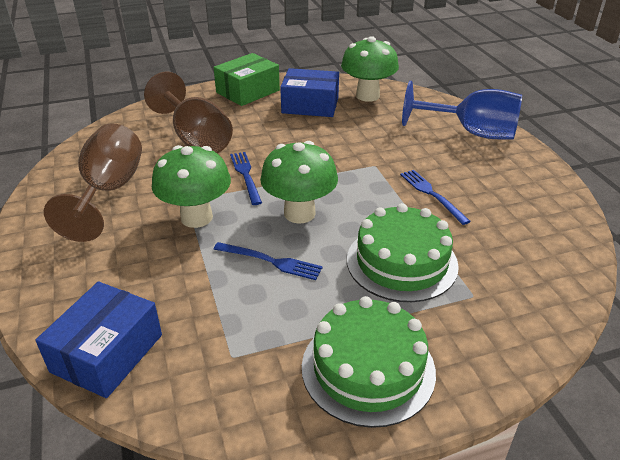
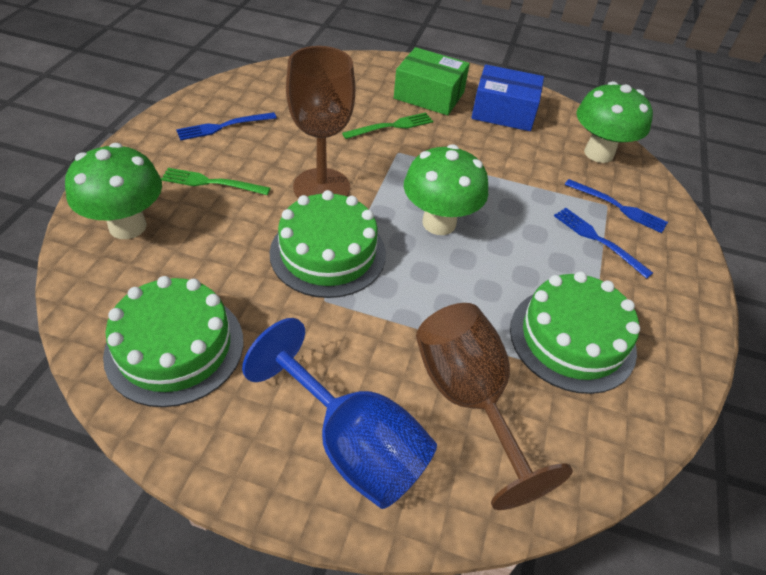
blue box: 2 -> 1
green cake: 2 -> 3
green fork: 0 -> 2

